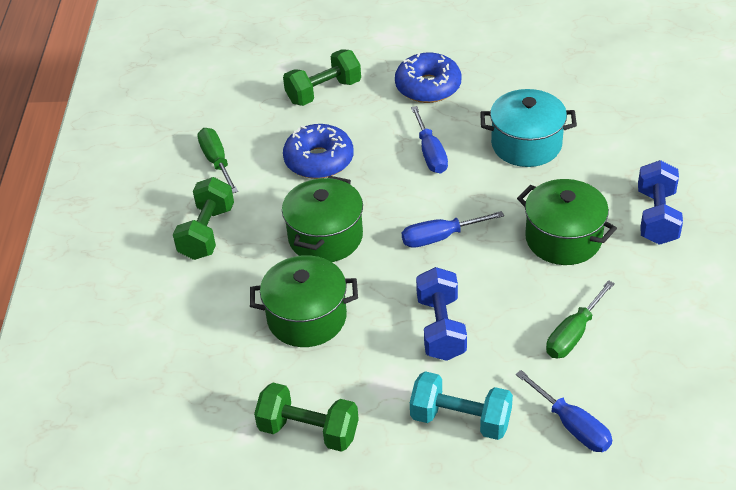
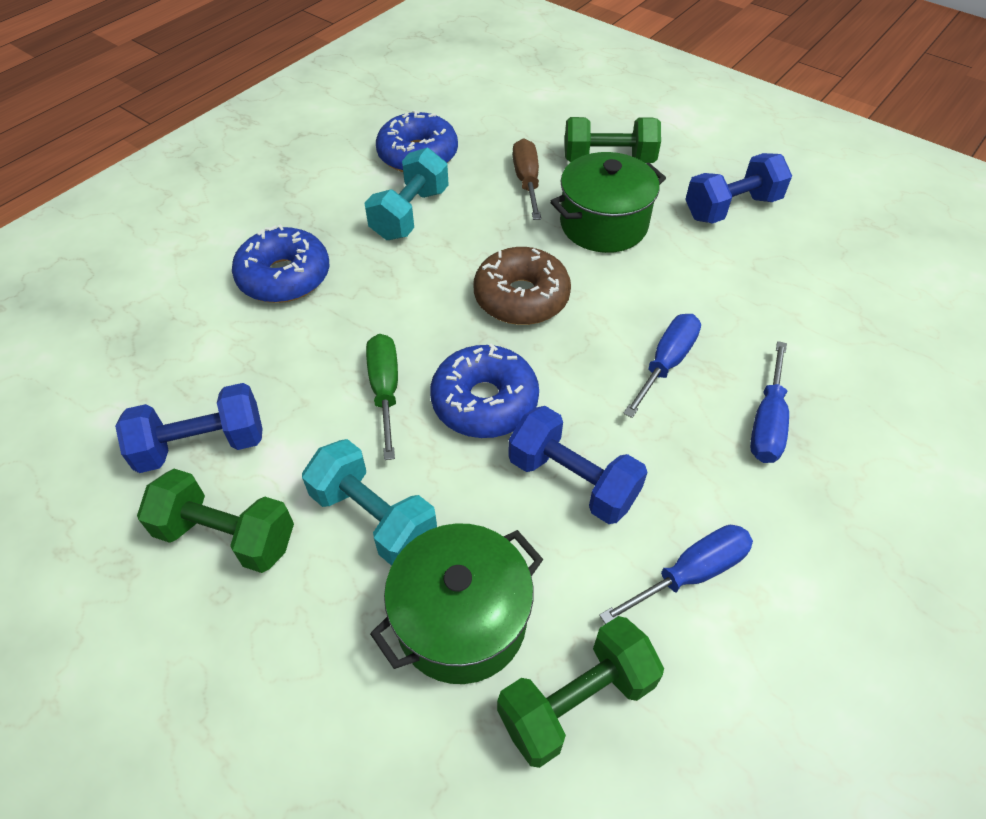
blue donut: 2 -> 3
blue dumbbell: 2 -> 3
brown donut: 0 -> 1
brown screwdriver: 0 -> 1
green pot: 3 -> 2
green screwdriver: 2 -> 1
turquoise dumbbell: 1 -> 2
turquoise pot: 1 -> 0

